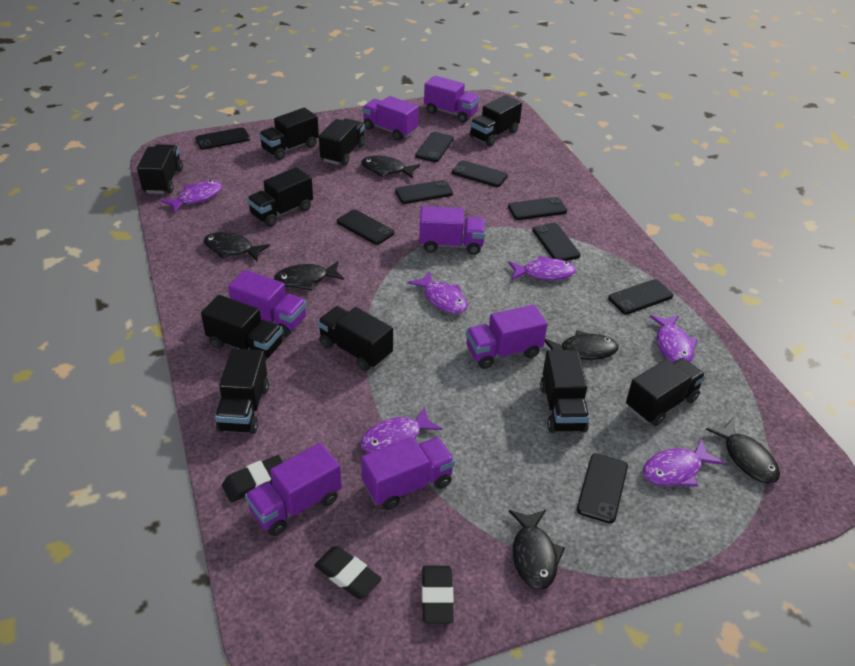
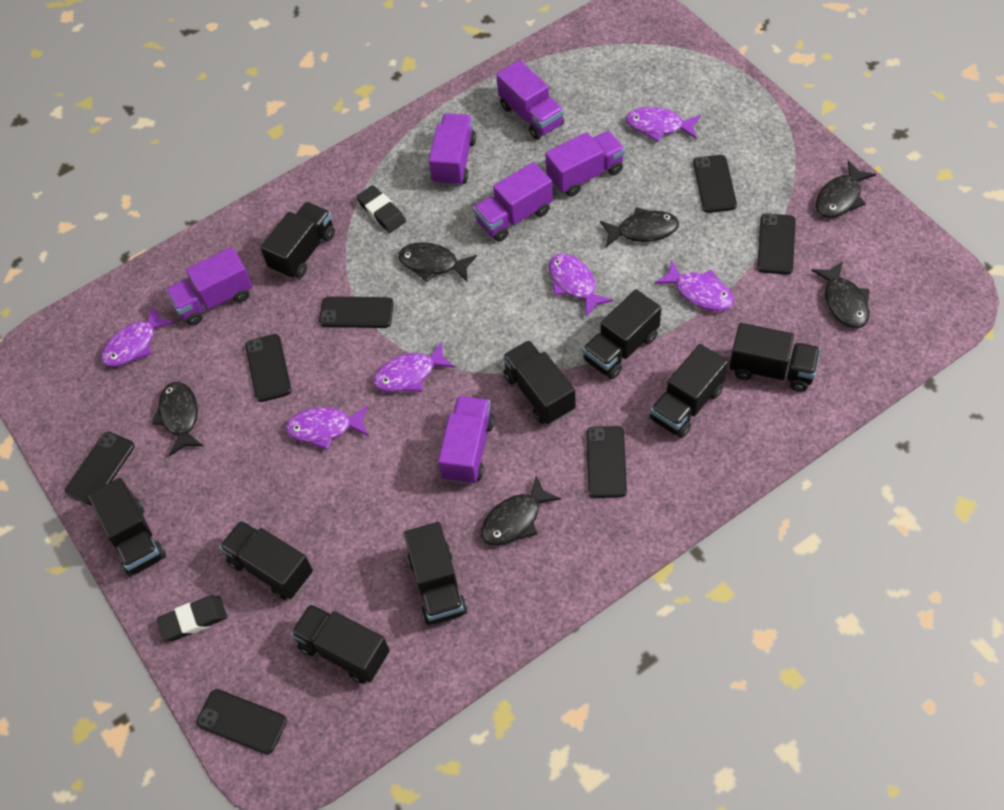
black eraser: 3 -> 2
black phone: 9 -> 7
black truck: 10 -> 9
purple truck: 7 -> 6

